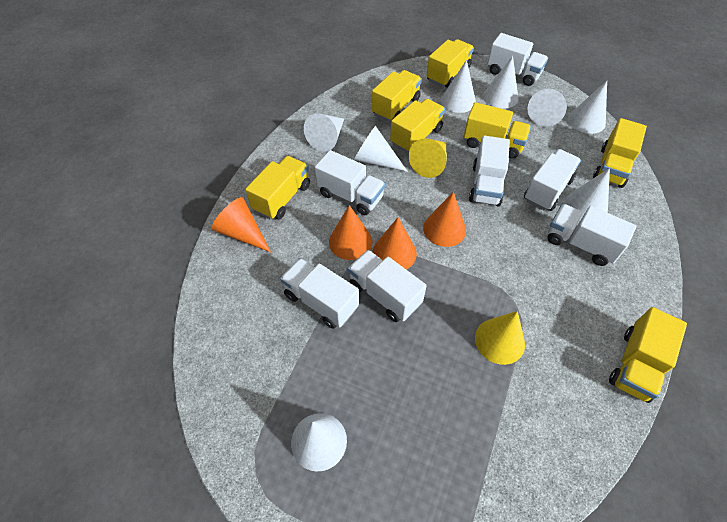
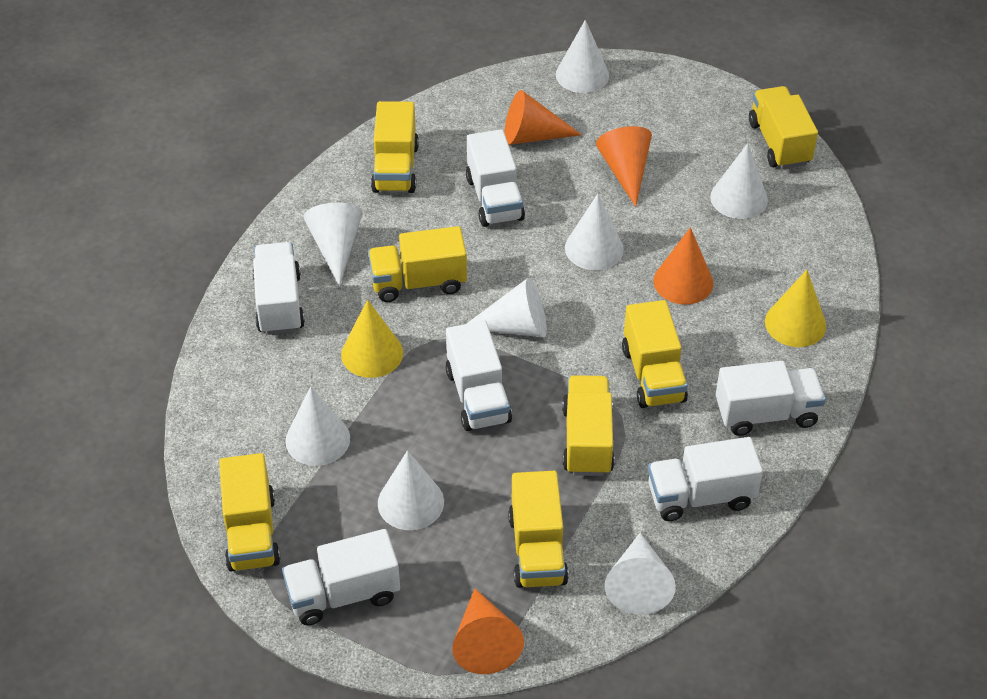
white truck: 7 -> 6

